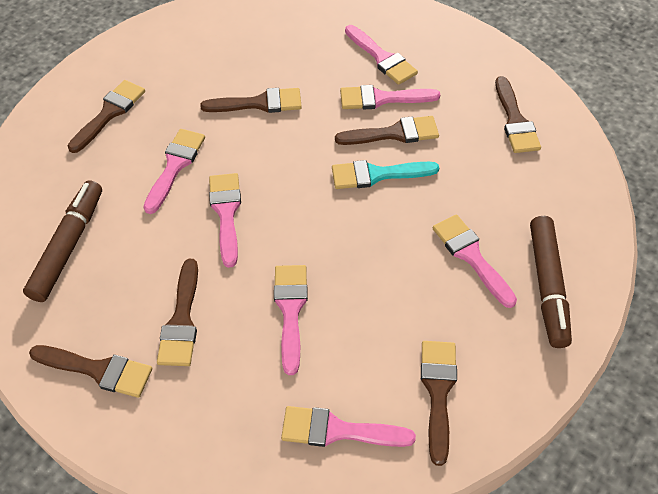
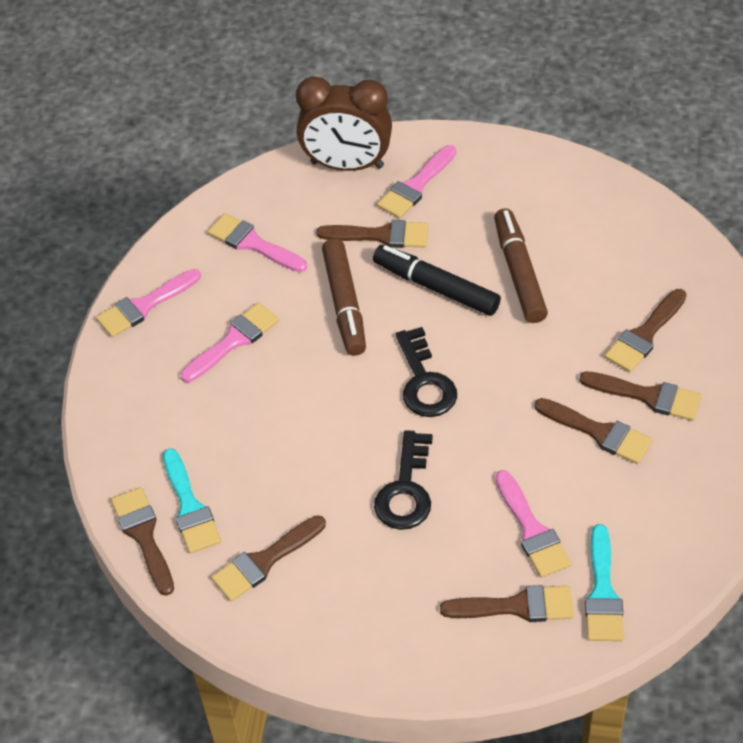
black key: 0 -> 2
black marker: 0 -> 1
brown clock: 0 -> 1
pink brush: 7 -> 5
turquoise brush: 1 -> 2

